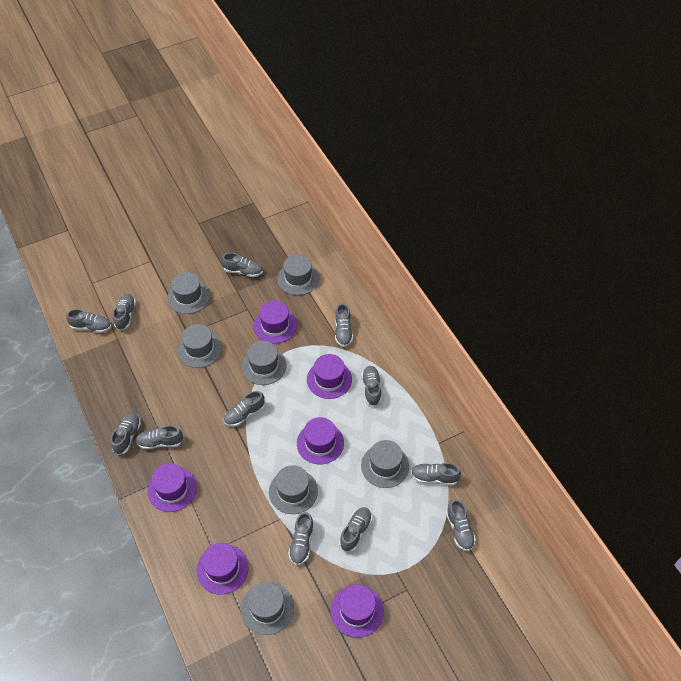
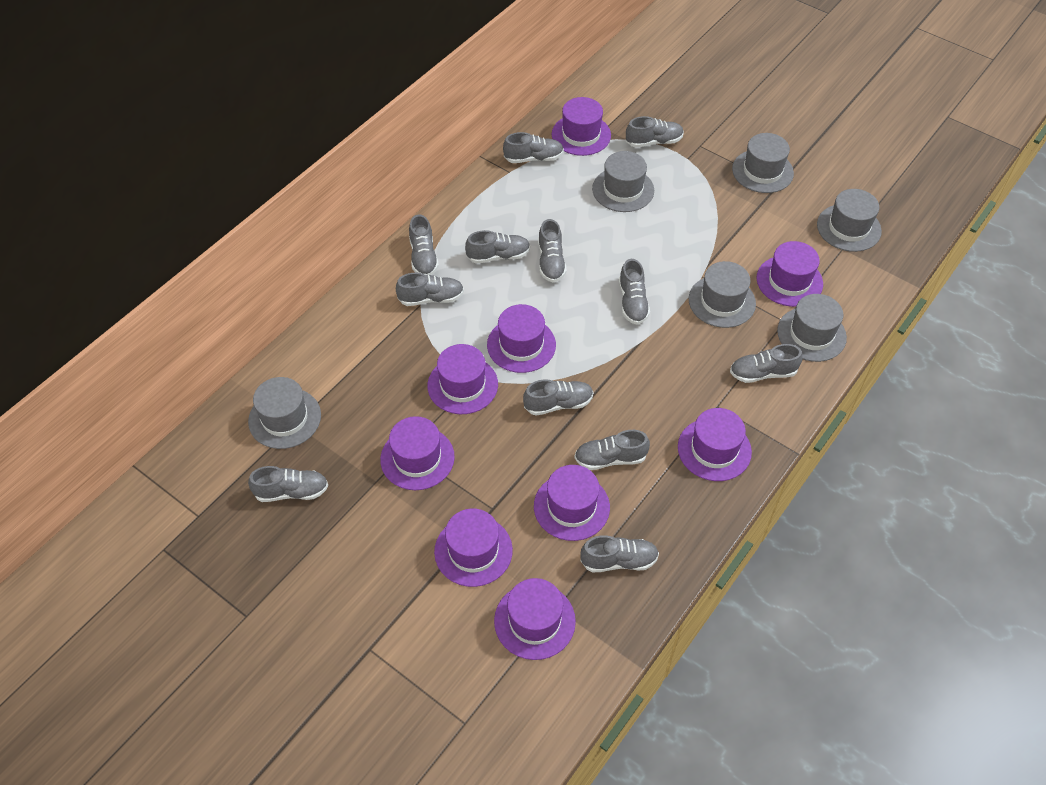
grey hat: 7 -> 6
purple hat: 6 -> 9

